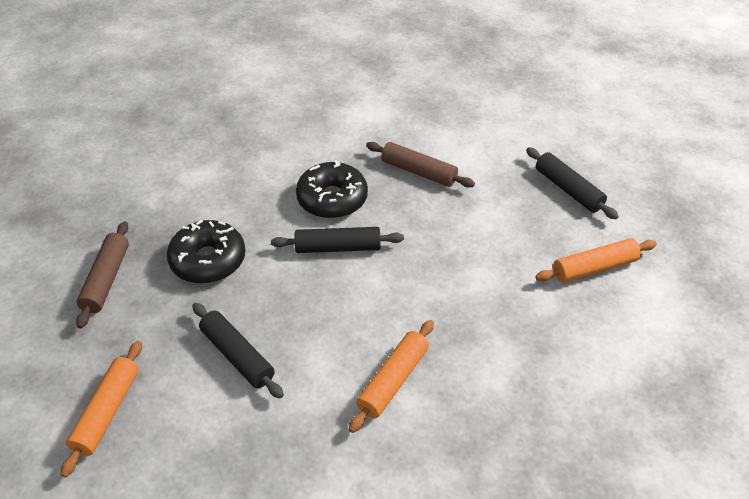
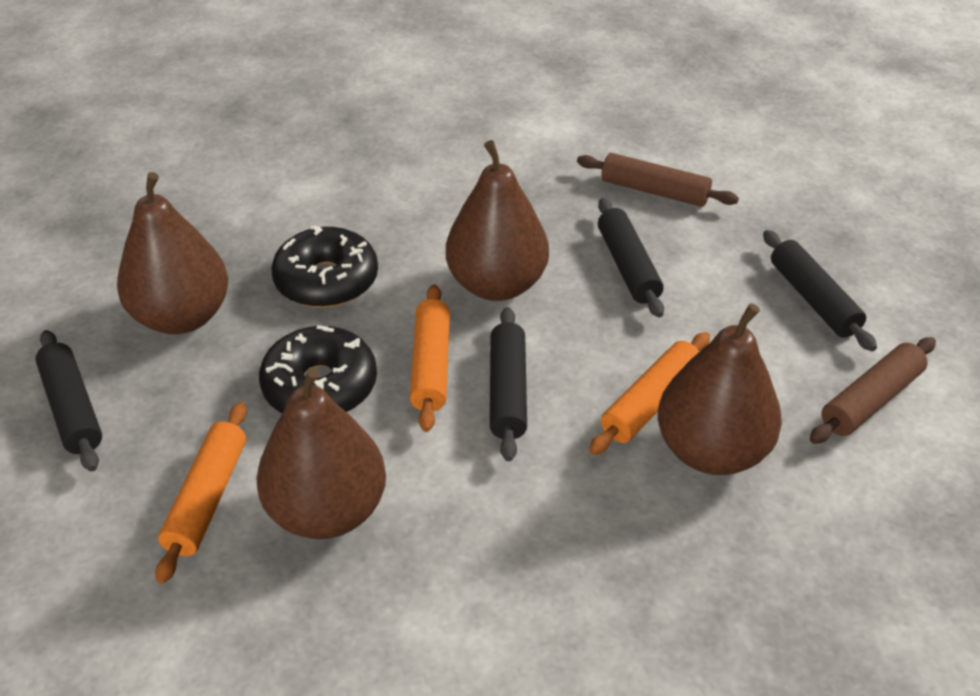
black rolling pin: 3 -> 4
brown pear: 0 -> 4

